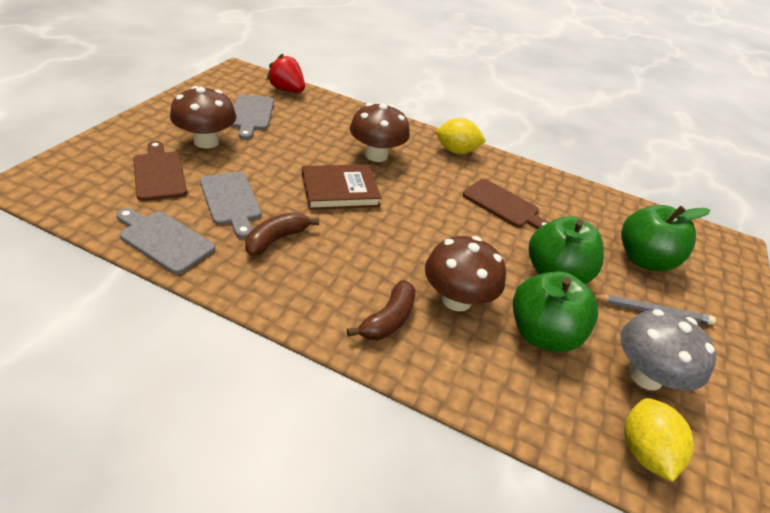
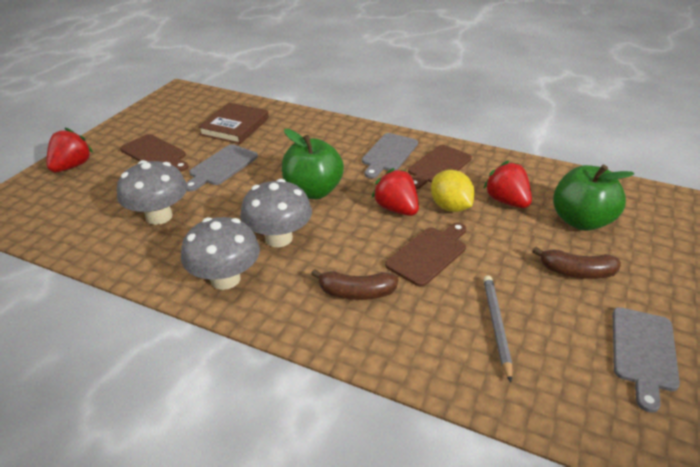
brown cutting board: 2 -> 3
brown mushroom: 3 -> 0
green apple: 3 -> 2
grey mushroom: 1 -> 3
red strawberry: 1 -> 3
yellow lemon: 2 -> 1

